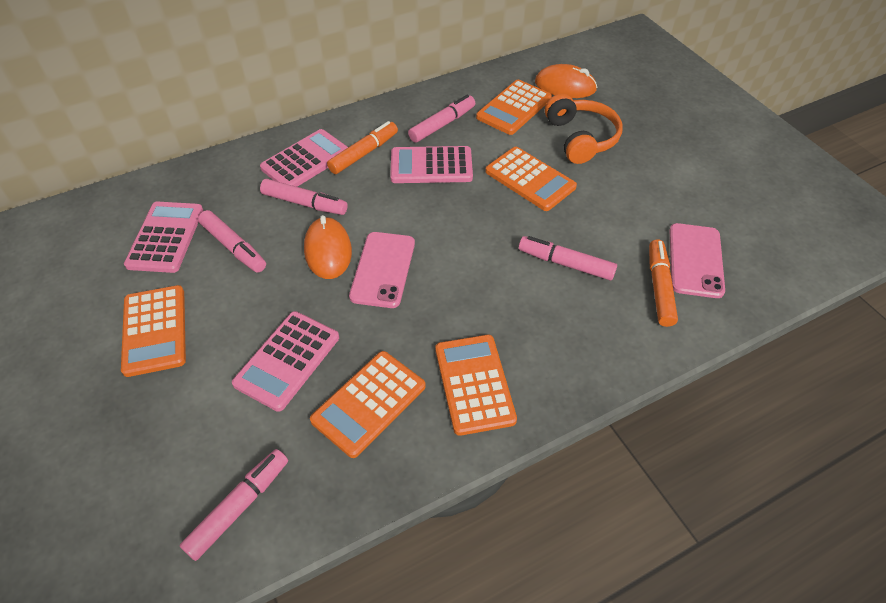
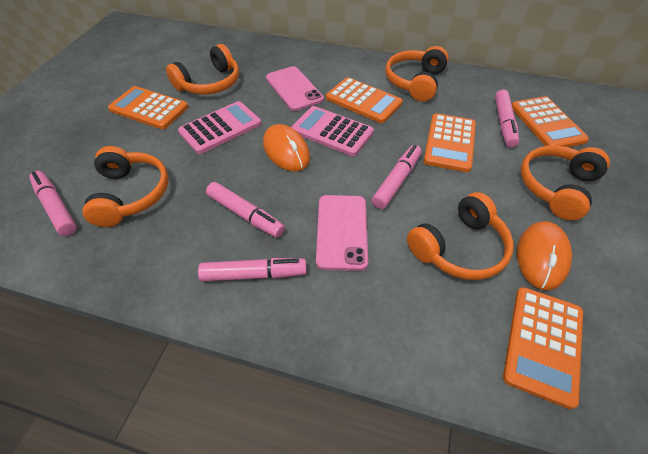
orange headphones: 1 -> 5
orange marker: 2 -> 0
pink calculator: 4 -> 2

